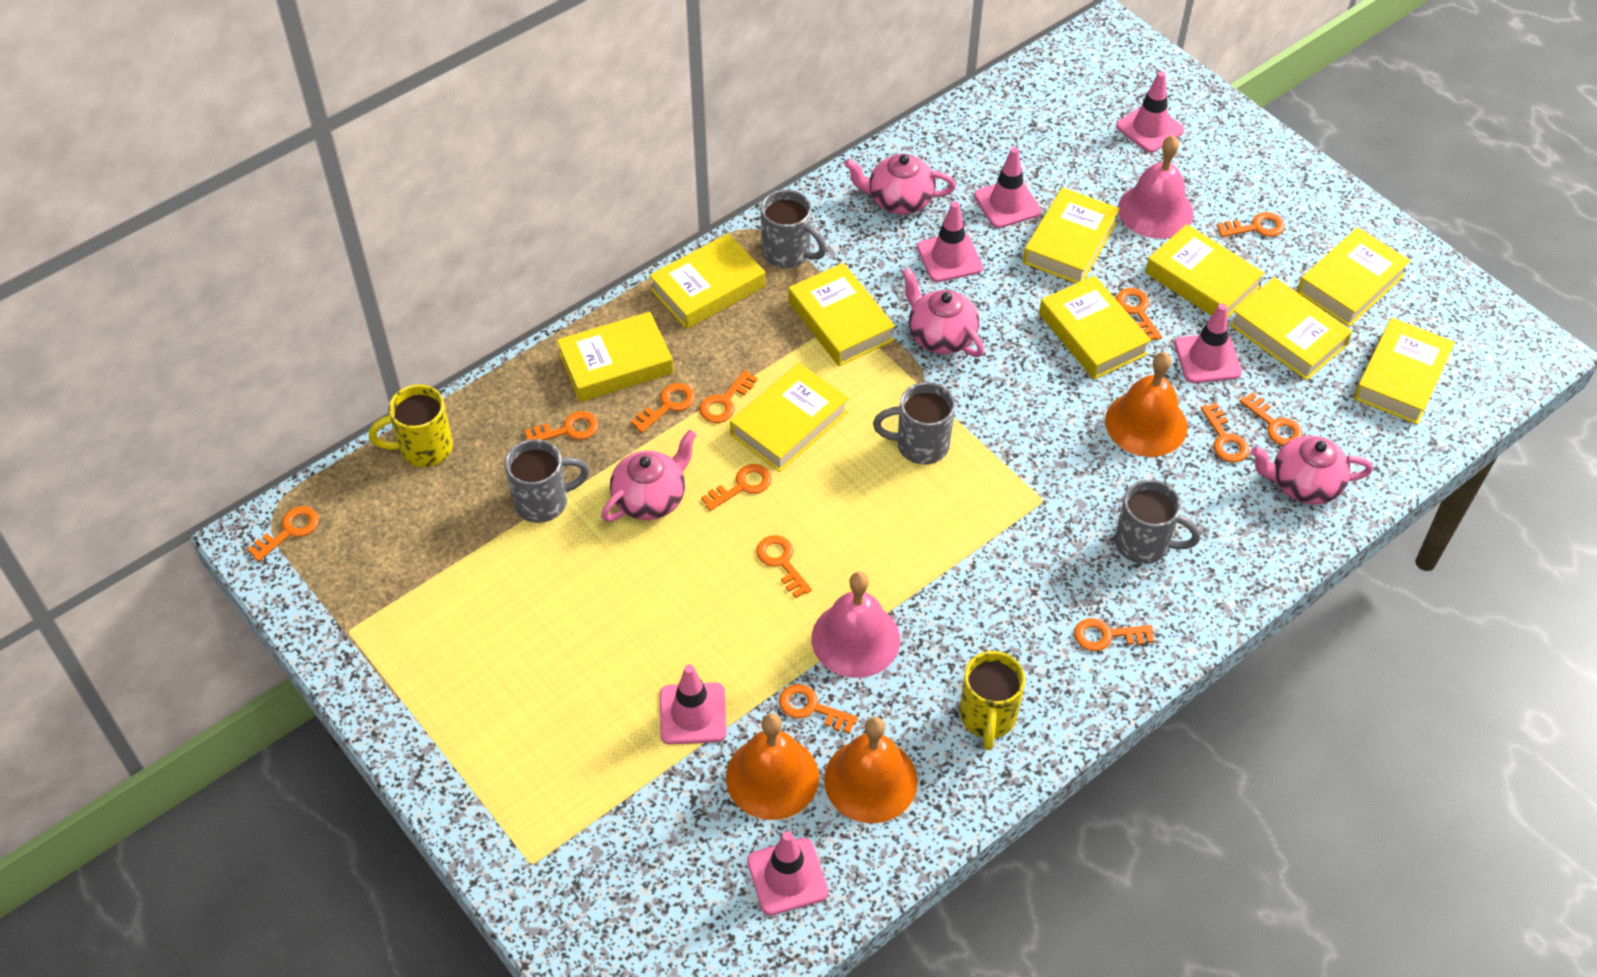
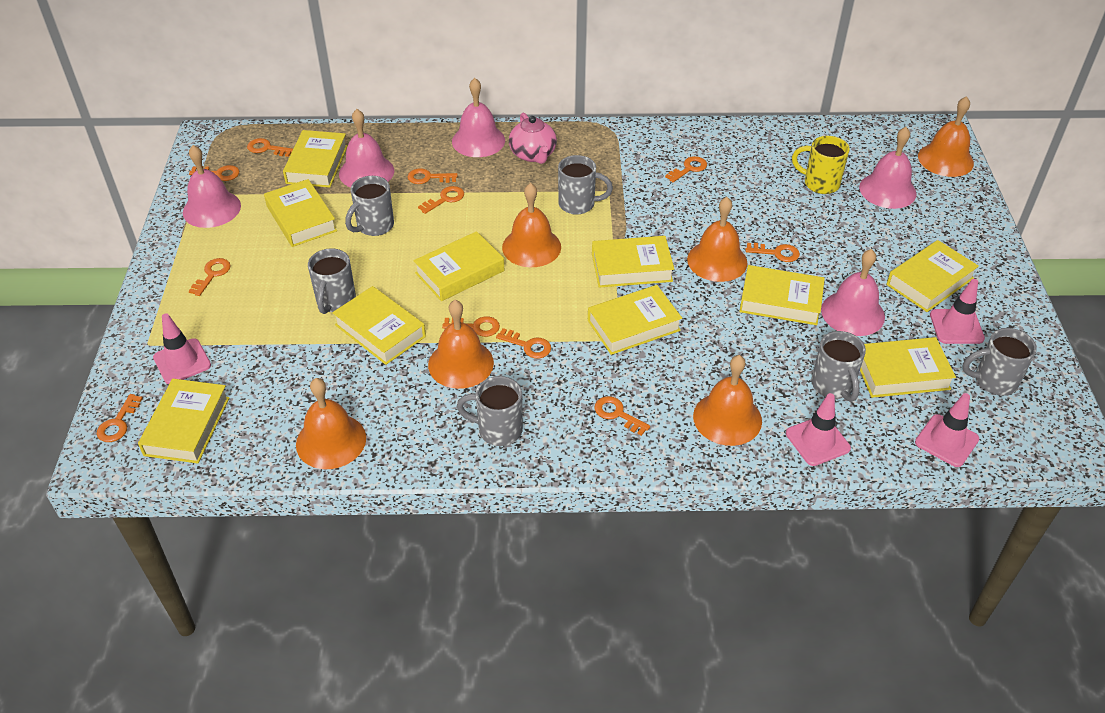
grey mug: 4 -> 6
orange bell: 3 -> 6
orange key: 12 -> 11
pink bell: 2 -> 5
pink teapot: 4 -> 1
pink traffic cone: 6 -> 4
yellow mug: 2 -> 1

